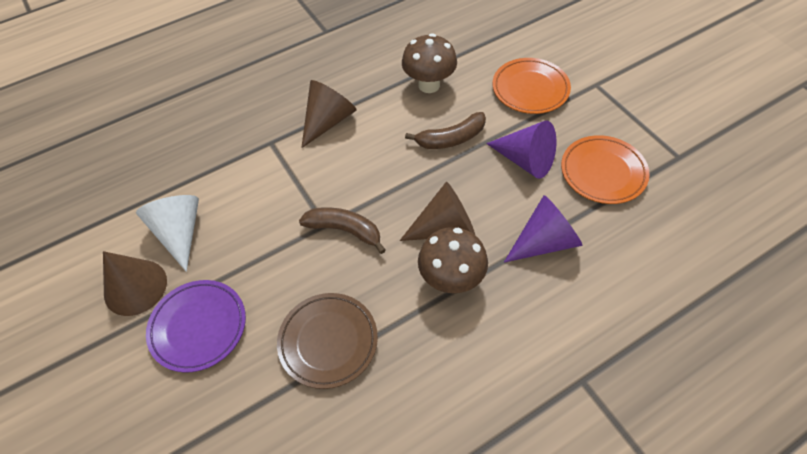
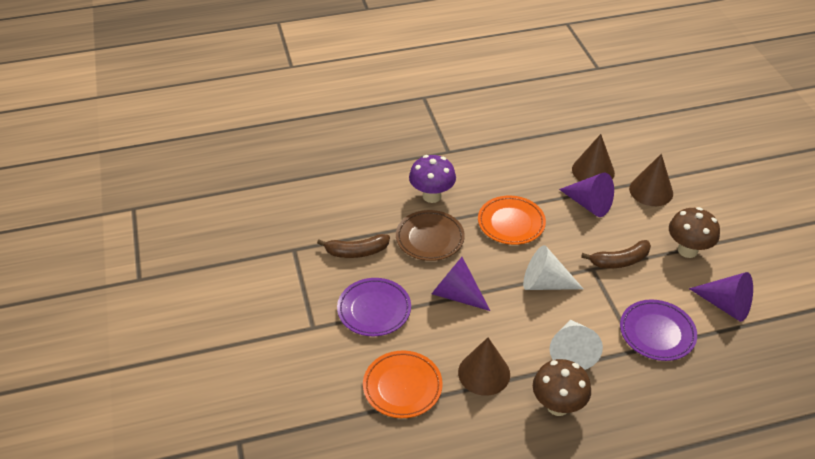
purple cone: 2 -> 3
purple mushroom: 0 -> 1
purple plate: 1 -> 2
white cone: 1 -> 2

